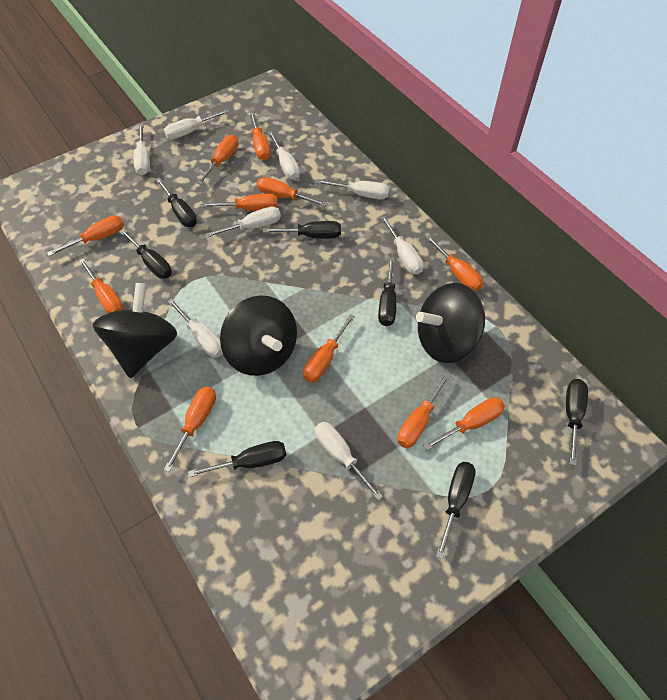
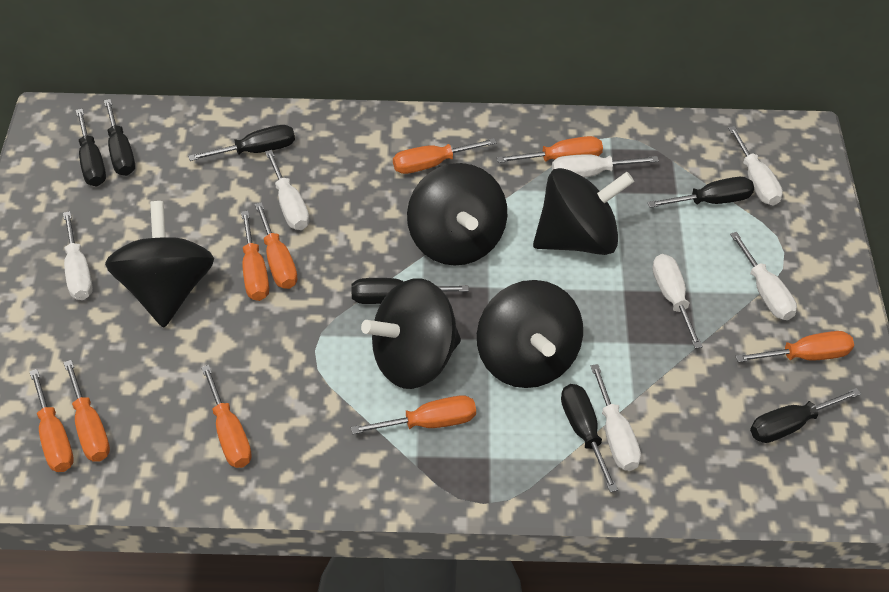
black spinning top: 3 -> 5
orange screwdriver: 11 -> 9
white screwdriver: 8 -> 7

